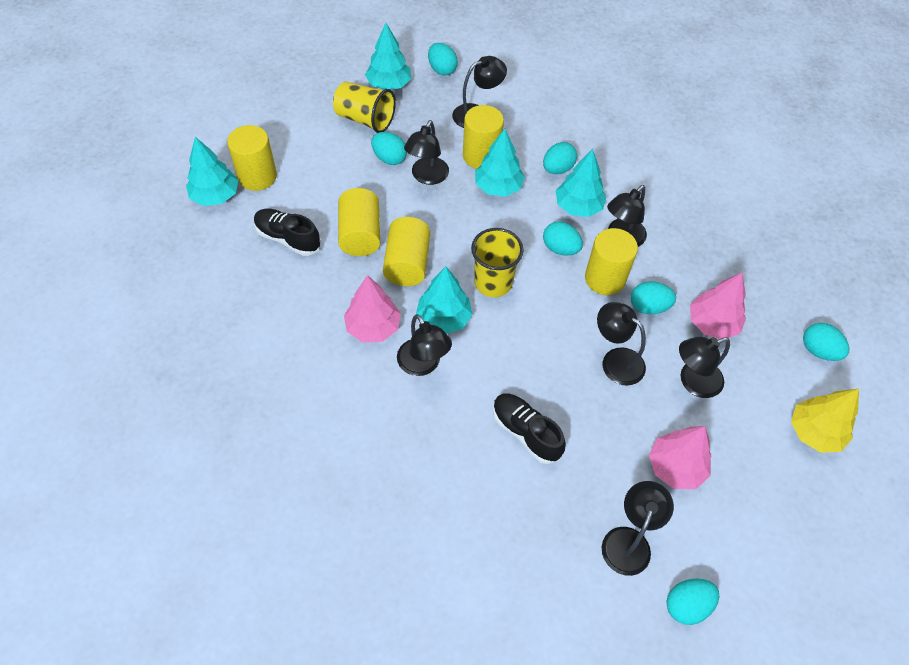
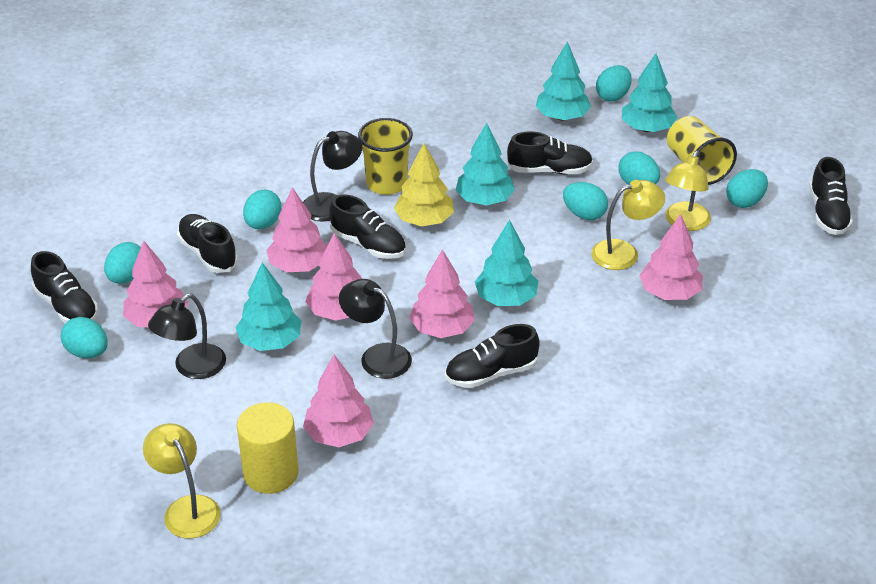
black lamp: 7 -> 3
black shoe: 2 -> 6
pink tree: 3 -> 6
yellow cylinder: 5 -> 1
yellow lamp: 0 -> 3

